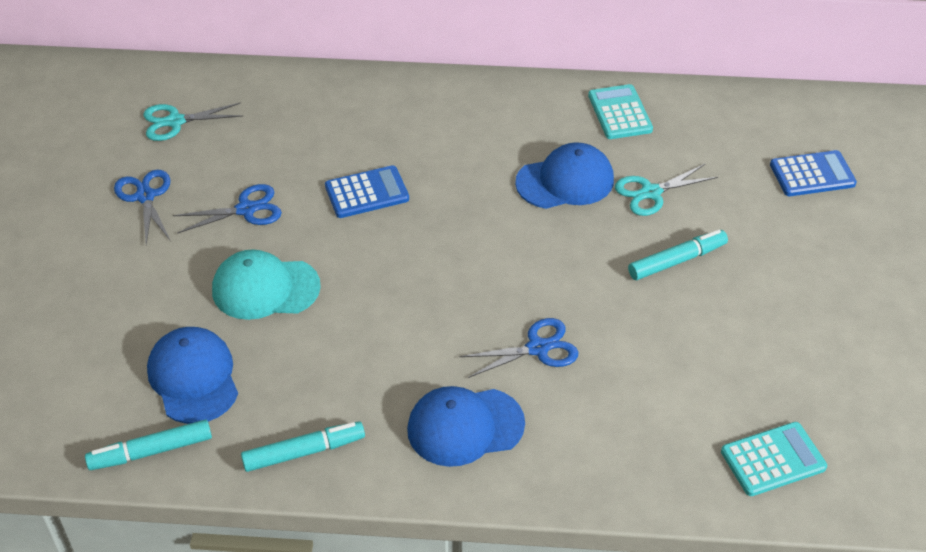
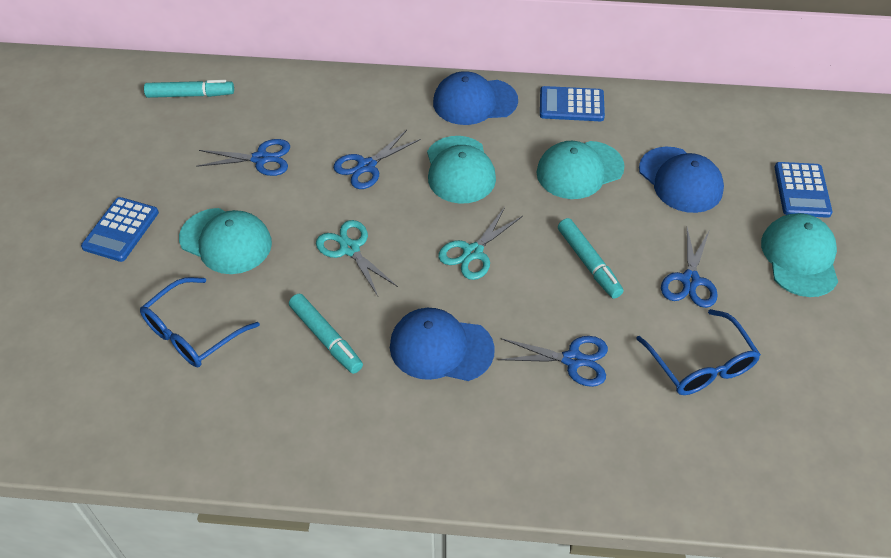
blue calculator: 2 -> 3
blue glasses: 0 -> 2
blue scissors: 3 -> 4
turquoise calculator: 2 -> 0
turquoise cap: 1 -> 4

